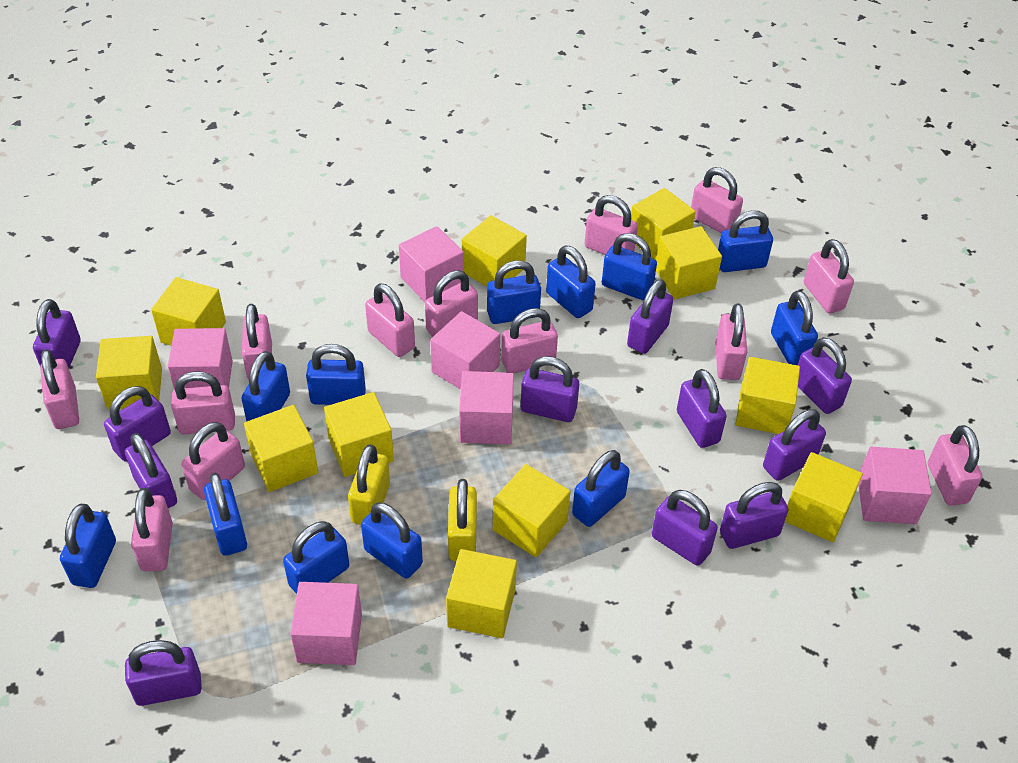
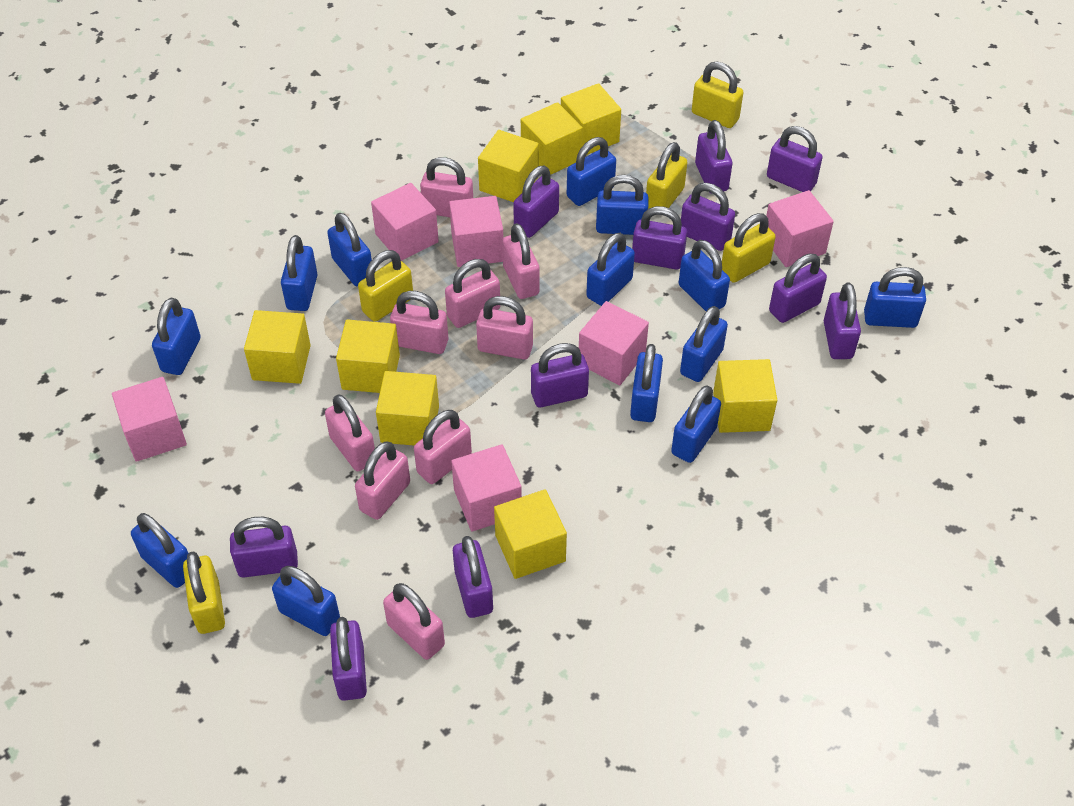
blue padlock: 12 -> 13
pink padlock: 13 -> 9
yellow cube: 11 -> 8
yellow padlock: 2 -> 5

